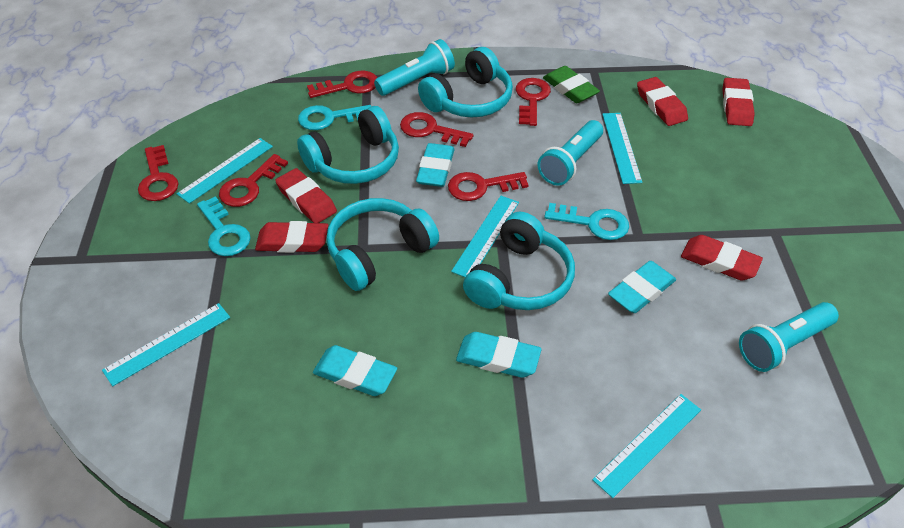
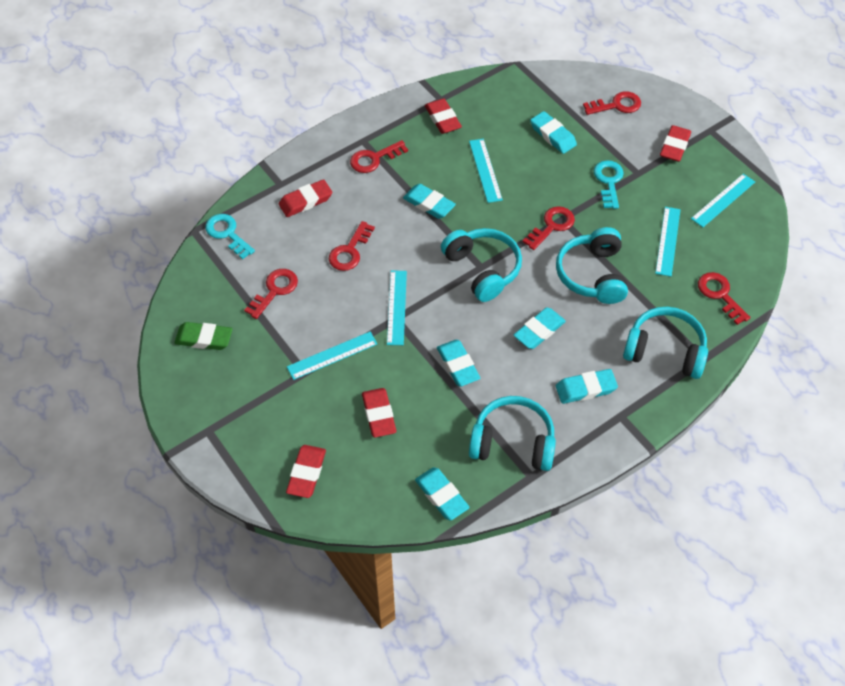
turquoise eraser: 4 -> 6
turquoise flashlight: 3 -> 0
turquoise key: 3 -> 2

